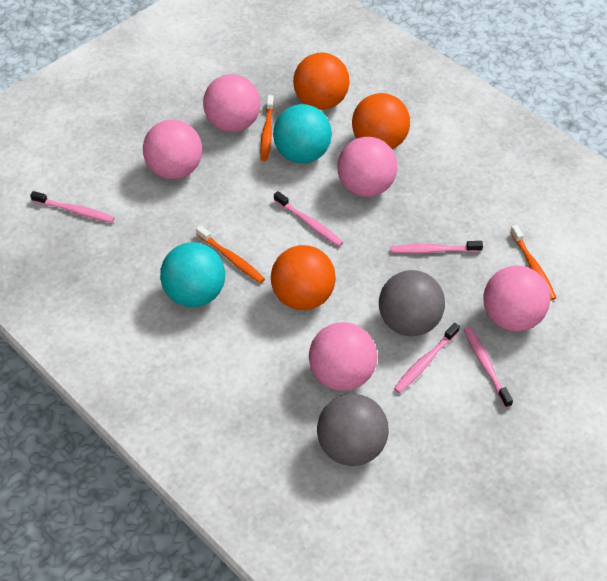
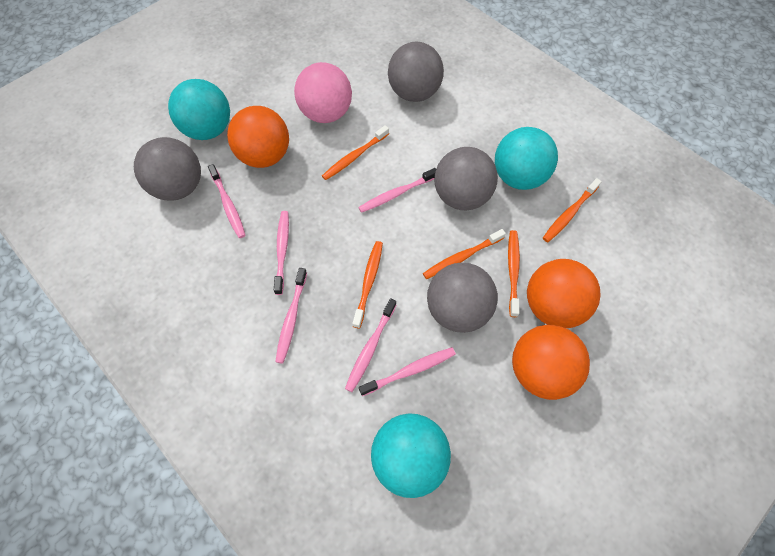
grey ball: 2 -> 4
orange toothbrush: 3 -> 5
pink ball: 5 -> 1
pink toothbrush: 5 -> 6
turquoise ball: 2 -> 3

